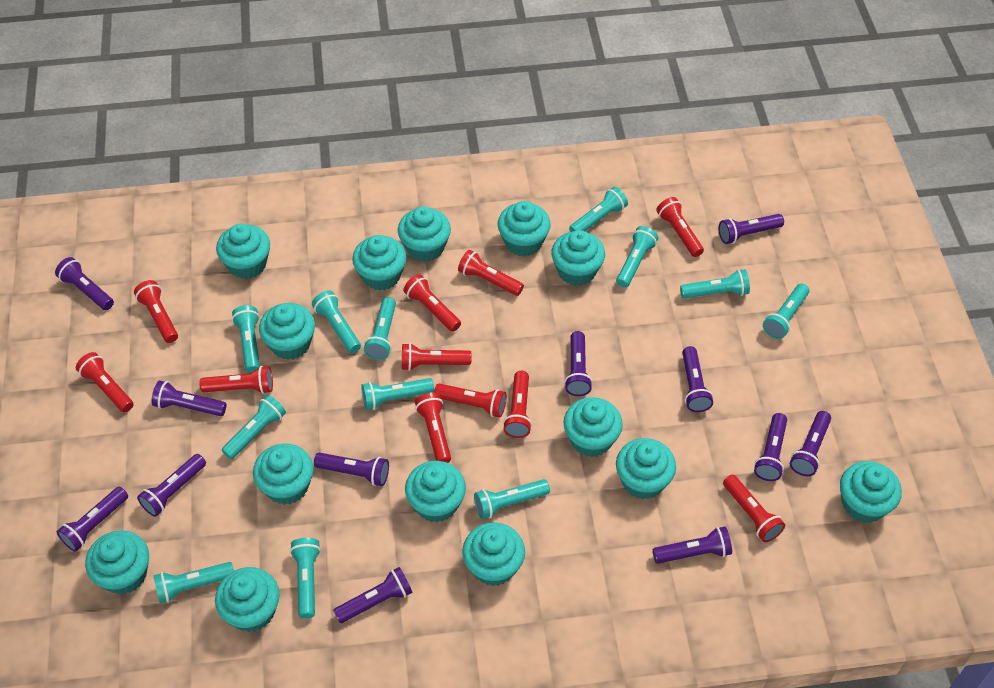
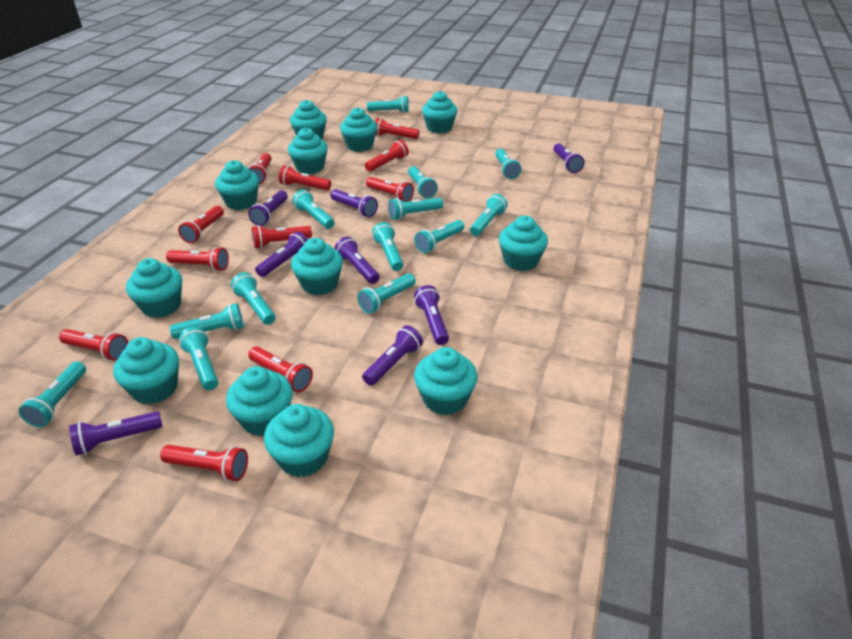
purple flashlight: 12 -> 8
turquoise cupcake: 14 -> 12
turquoise flashlight: 12 -> 13

